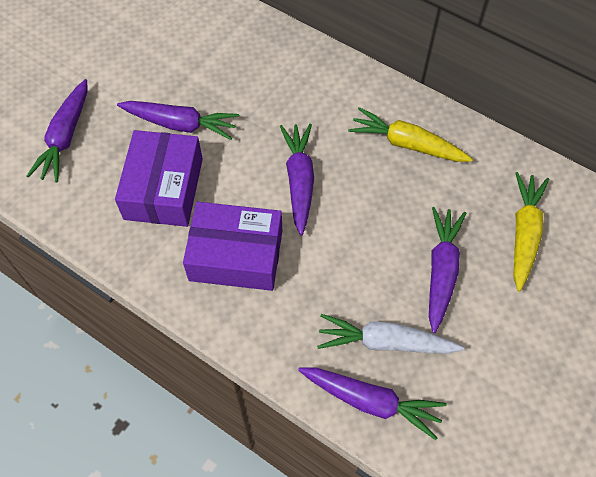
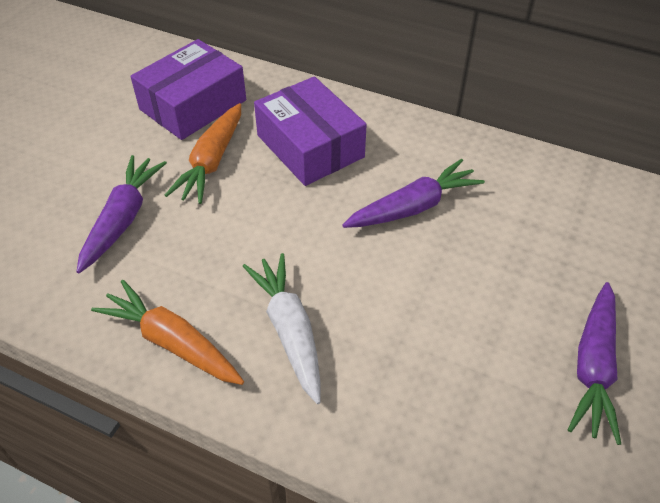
orange carrot: 0 -> 2
purple carrot: 5 -> 3
yellow carrot: 2 -> 0

